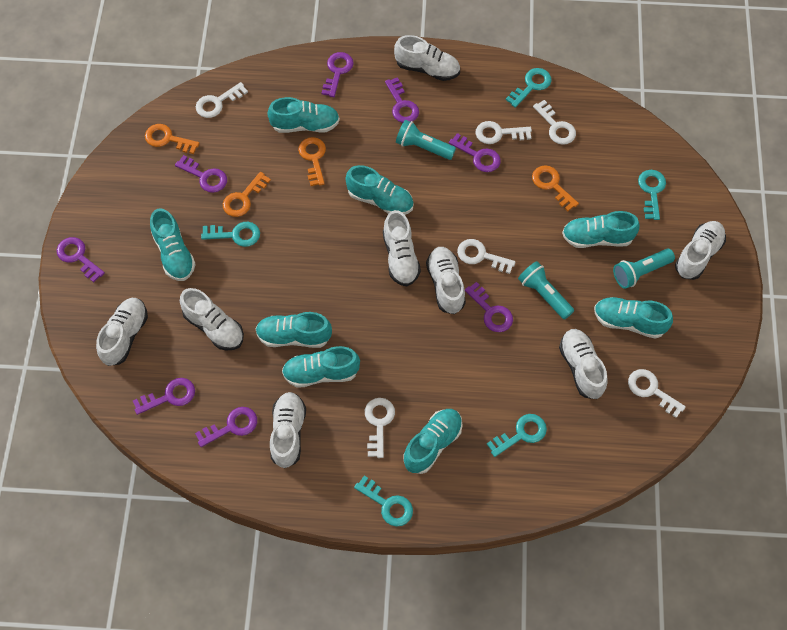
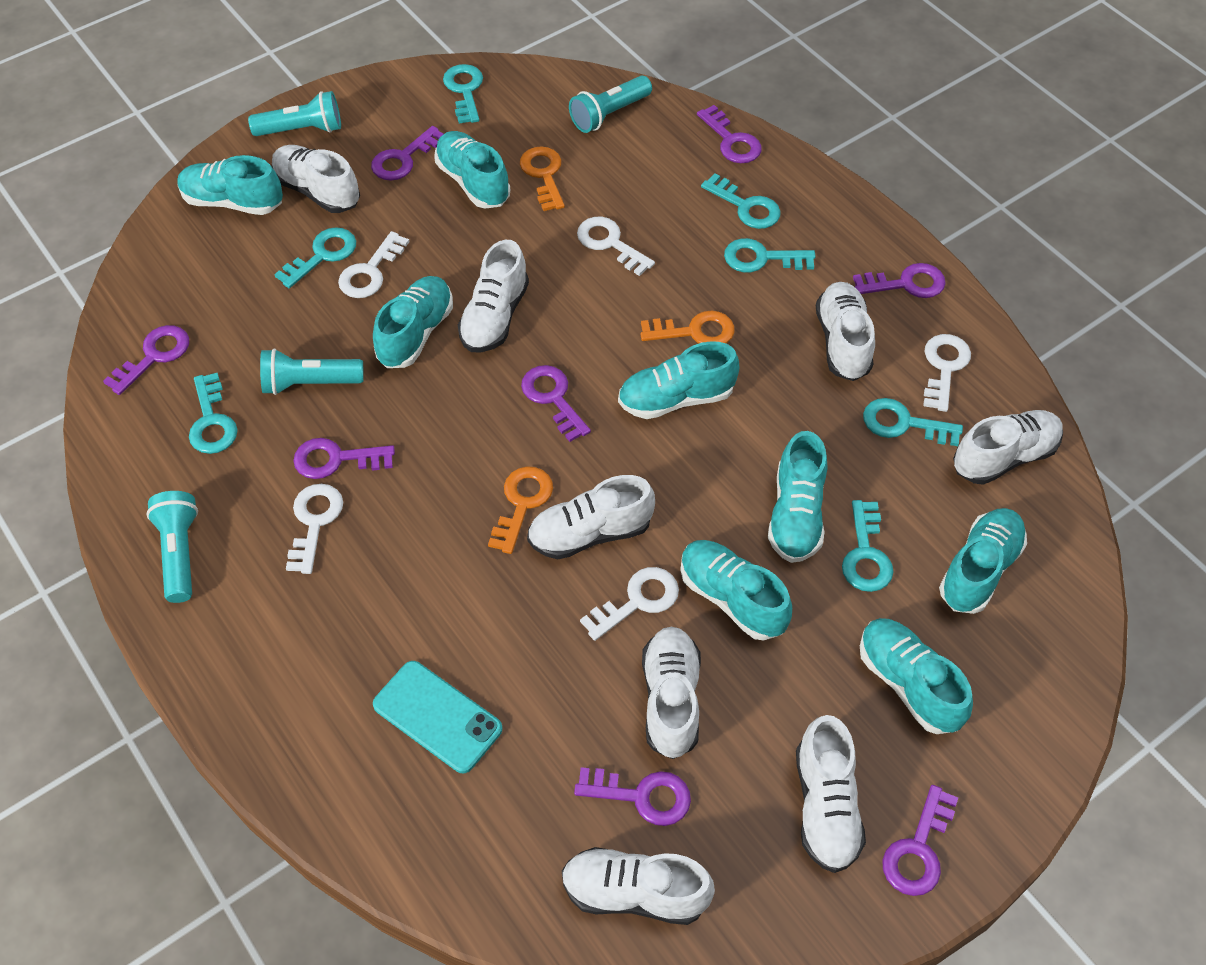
orange key: 4 -> 3
turquoise flashlight: 3 -> 4
turquoise key: 5 -> 7
turquoise phone: 0 -> 1
white key: 6 -> 5

